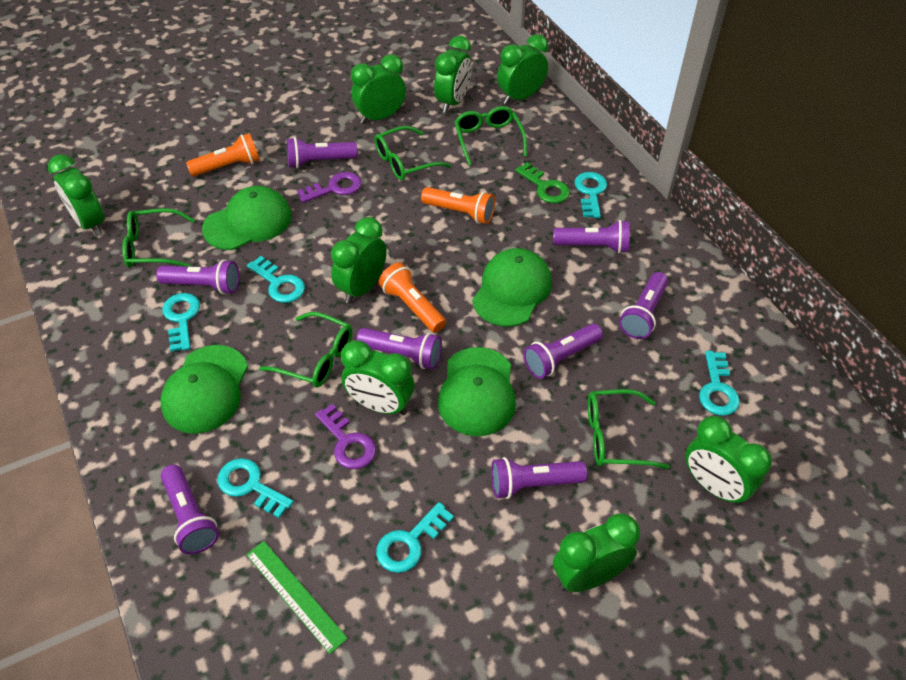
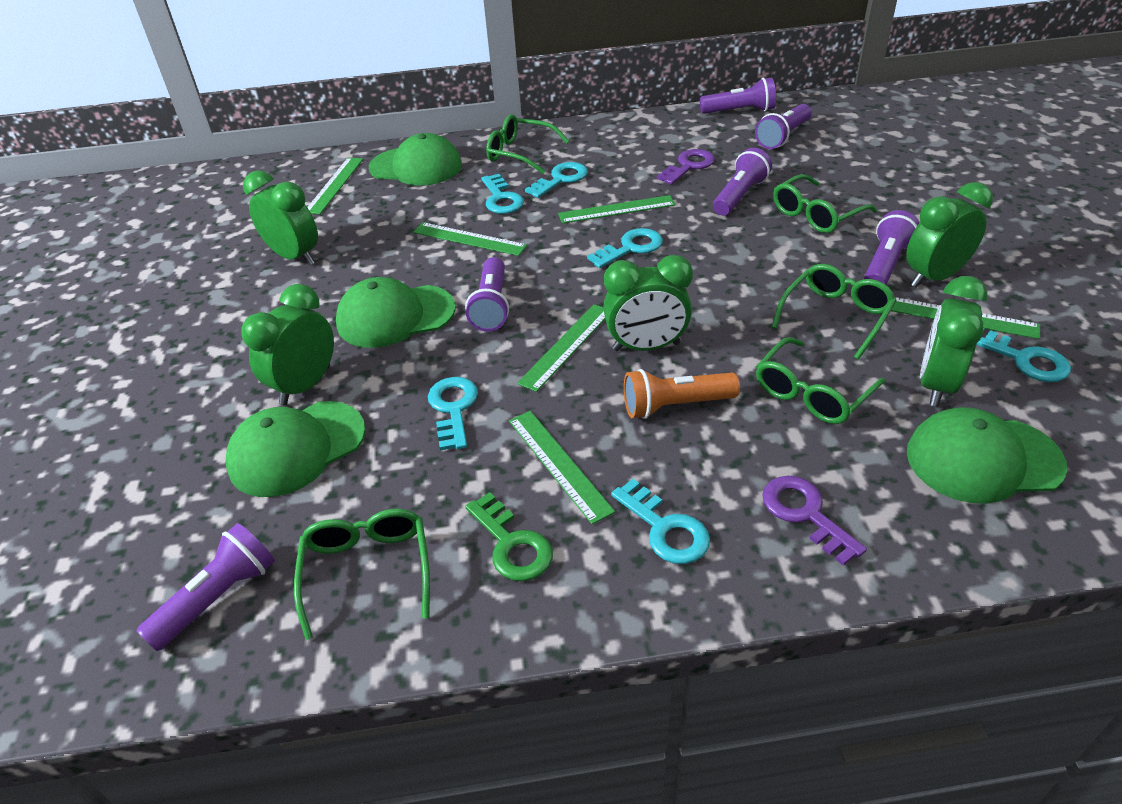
green clock: 8 -> 5
green ruler: 1 -> 6
orange flashlight: 3 -> 1
purple flashlight: 8 -> 6

